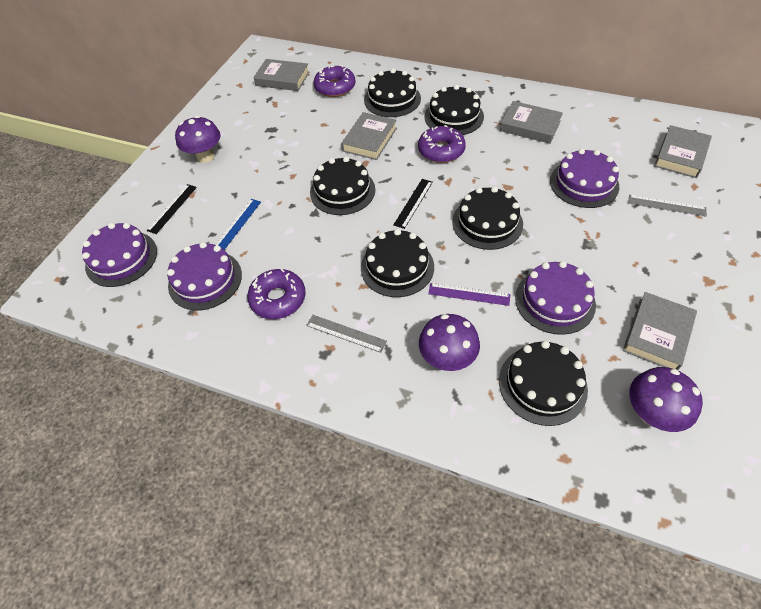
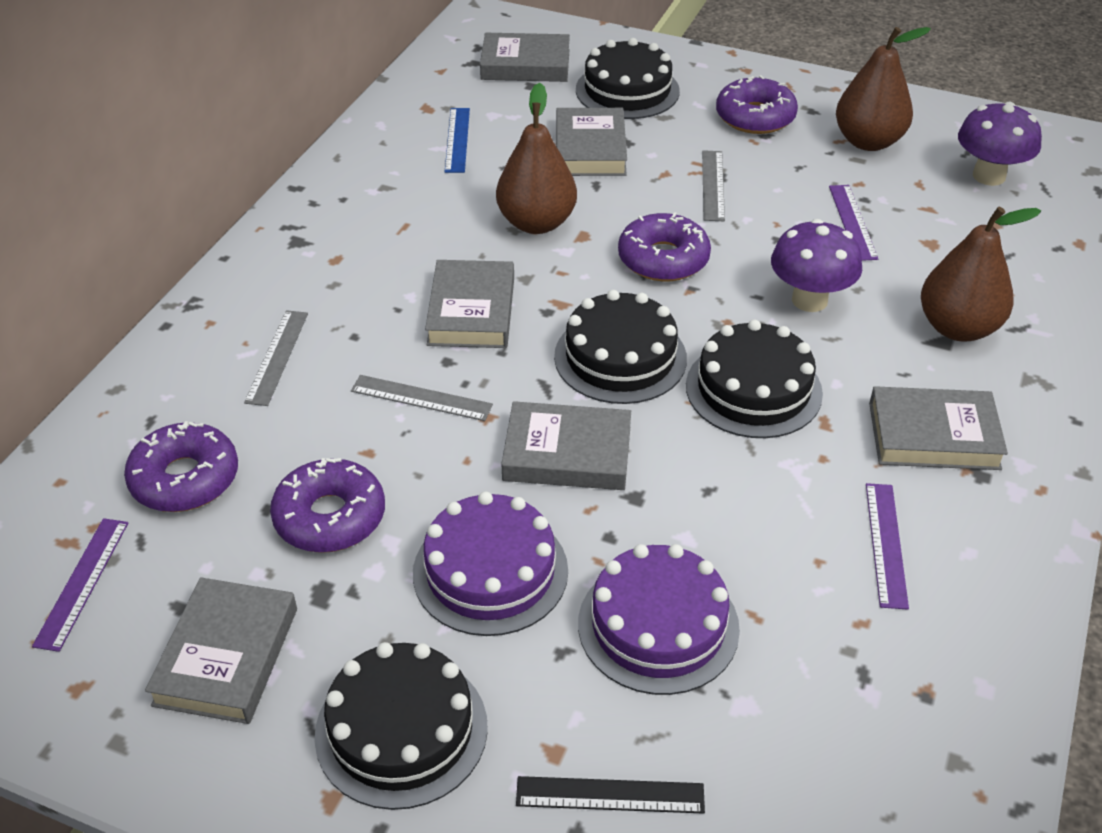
black cake: 6 -> 4
black ruler: 2 -> 1
brown pear: 0 -> 3
grey book: 5 -> 6
grey ruler: 2 -> 3
purple cake: 4 -> 2
purple donut: 3 -> 4
purple mushroom: 3 -> 2
purple ruler: 1 -> 3

